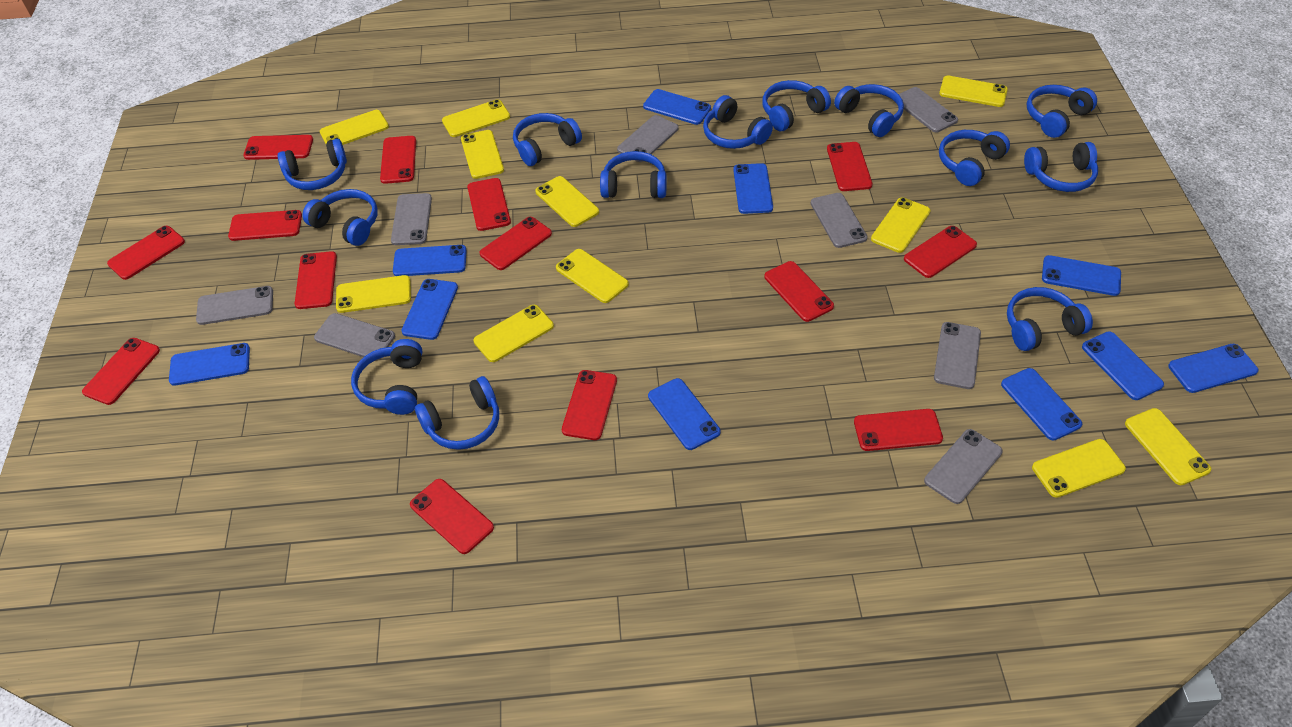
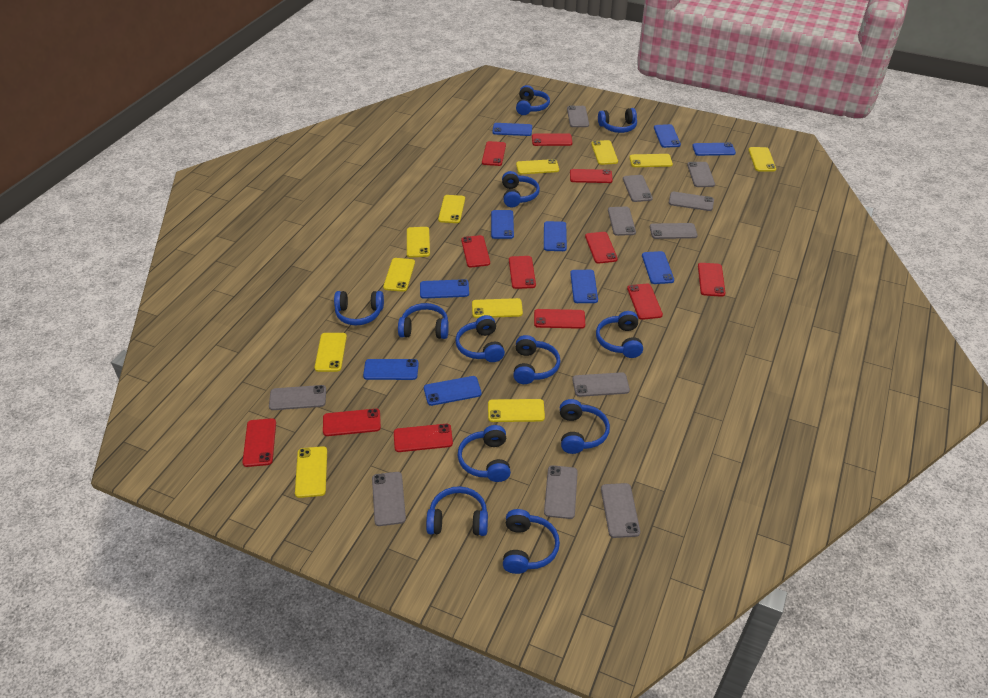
blue headphones: 13 -> 12
grey phone: 8 -> 11
red phone: 14 -> 12

